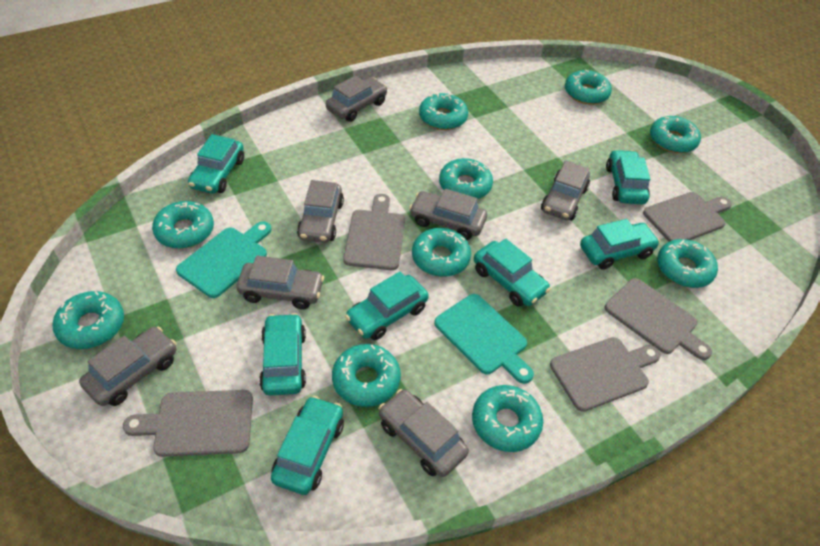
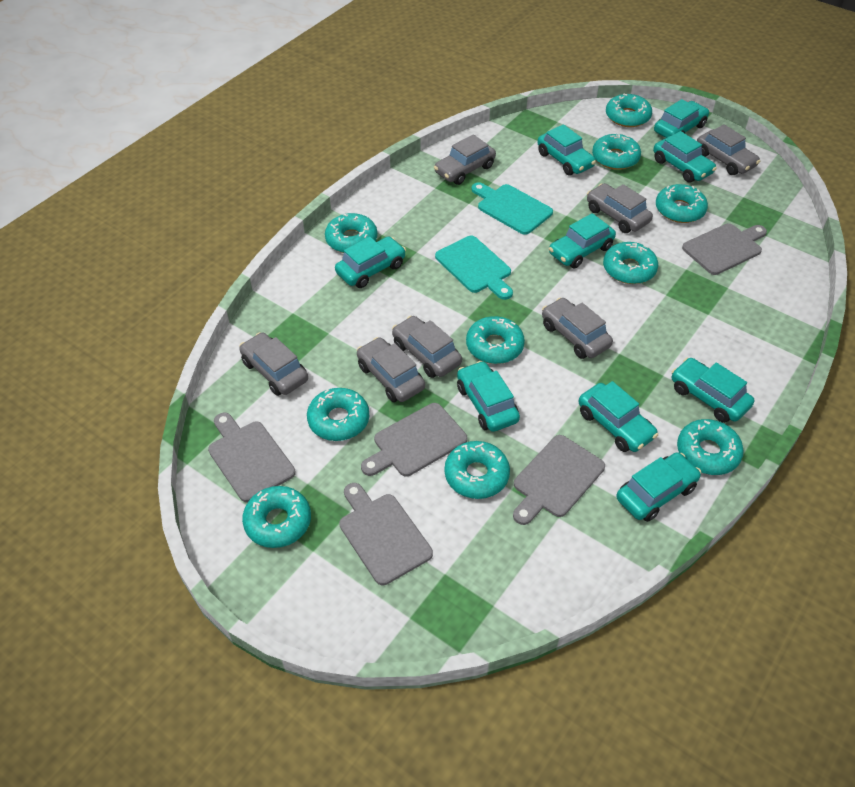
turquoise car: 7 -> 9

